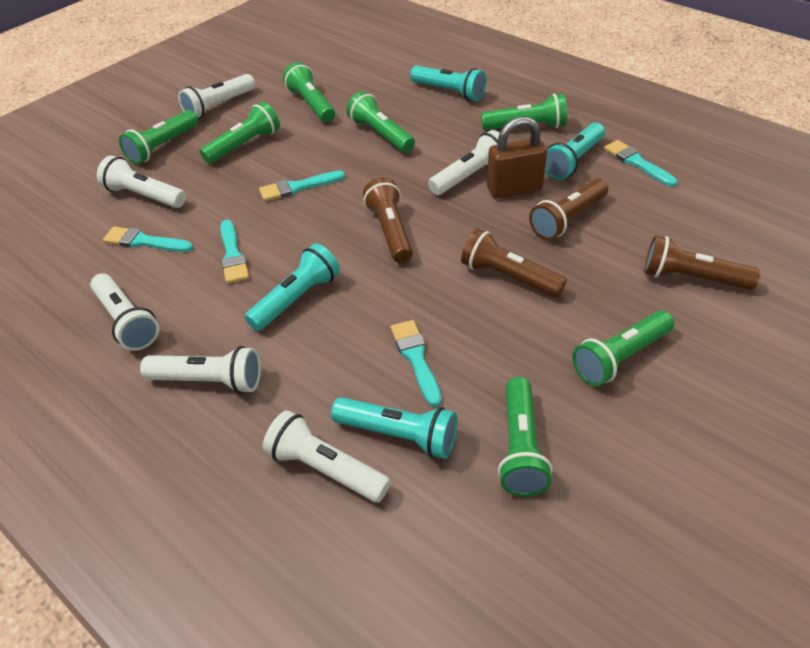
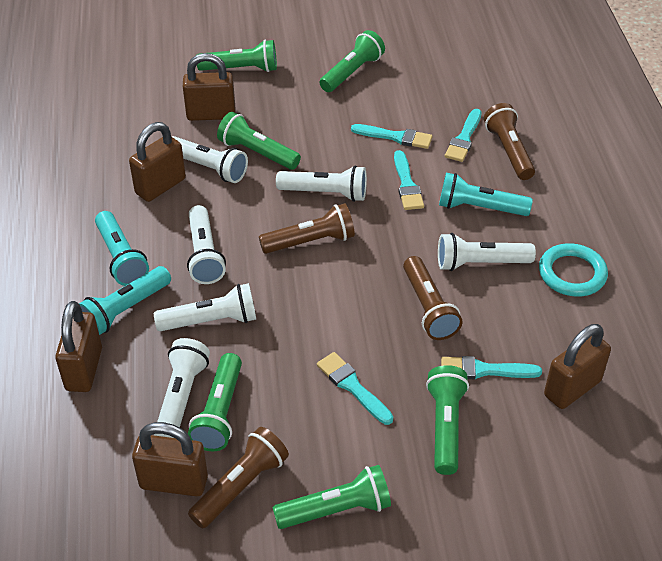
brown padlock: 1 -> 5
green flashlight: 7 -> 6
turquoise flashlight: 4 -> 3
turquoise ring: 0 -> 1

